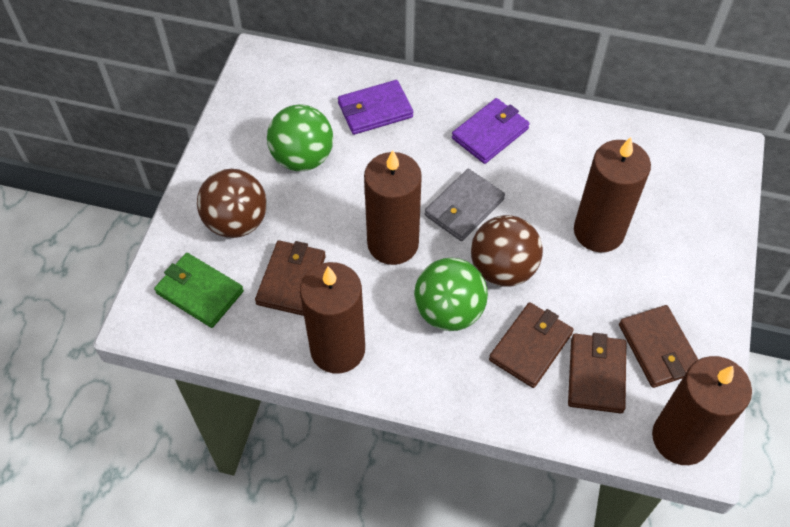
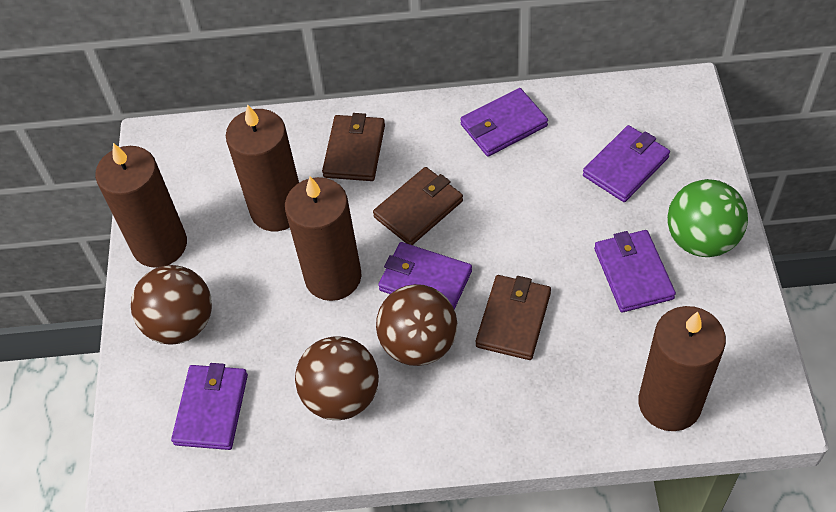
brown ball: 2 -> 3
brown wallet: 4 -> 3
green ball: 2 -> 1
green wallet: 1 -> 0
grey wallet: 1 -> 0
purple wallet: 2 -> 5

